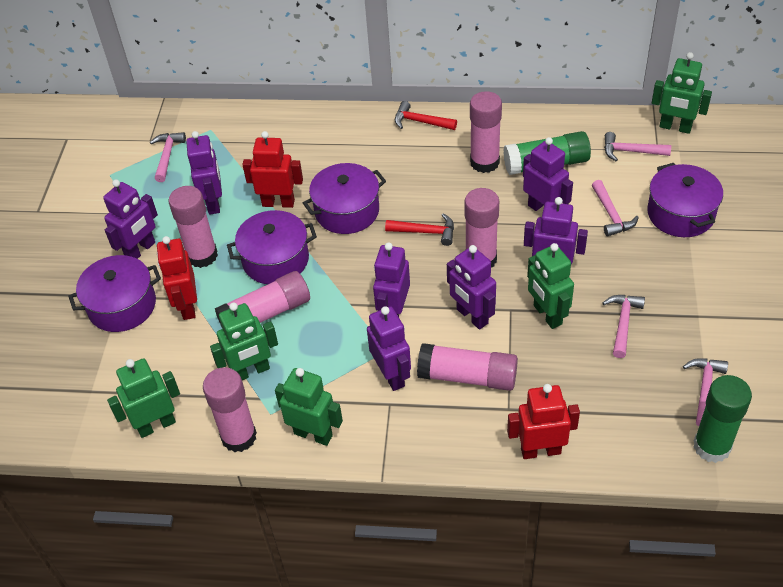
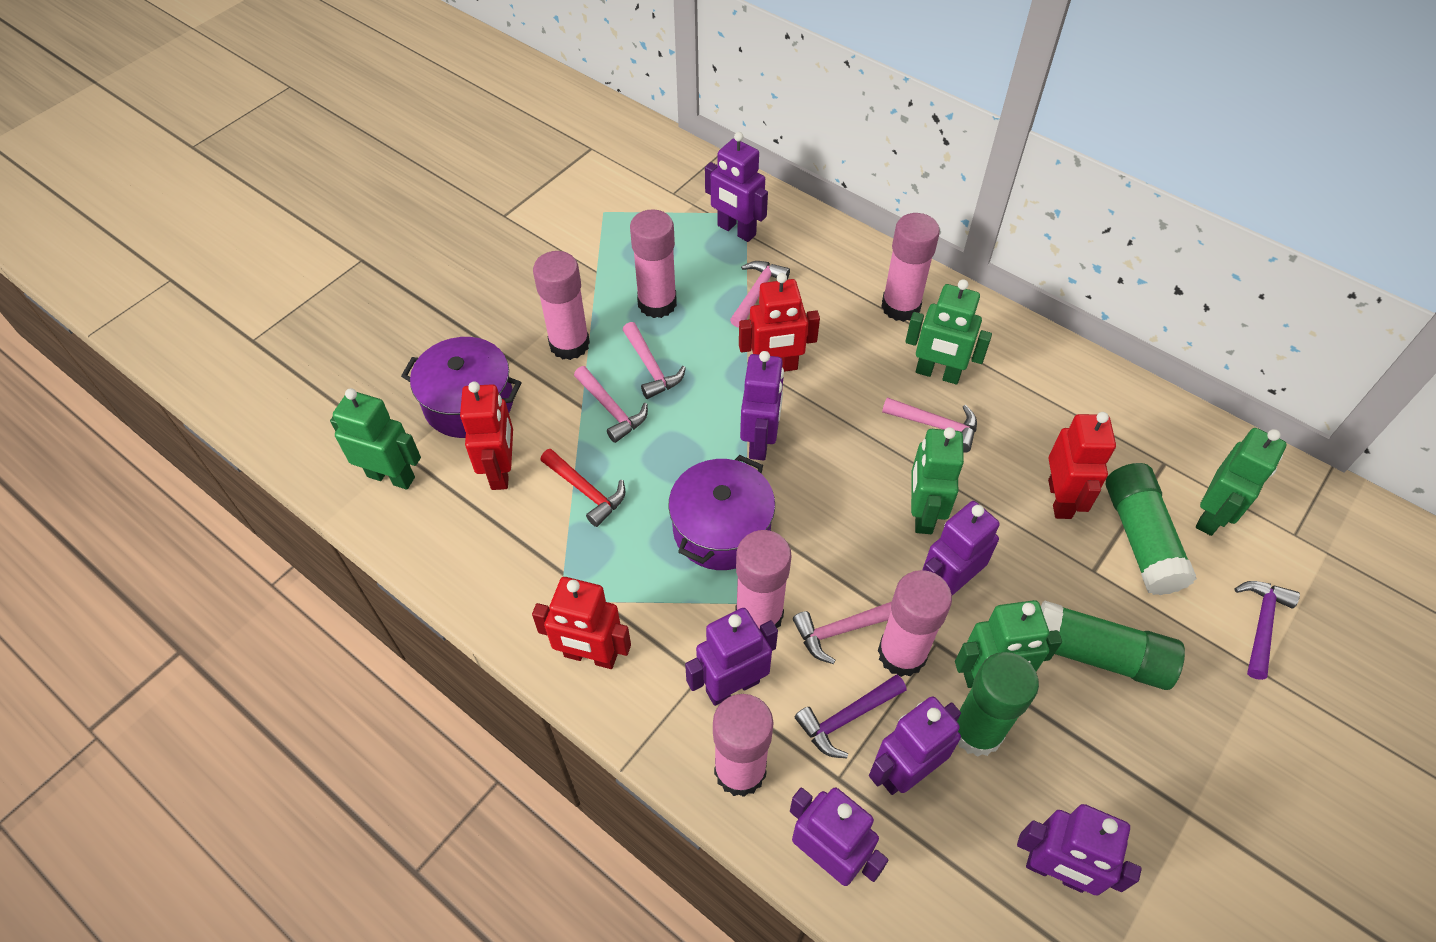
green glue stick: 2 -> 3
purple hammer: 0 -> 2
purple pot: 4 -> 2
red hammer: 2 -> 1
red robot: 3 -> 4

